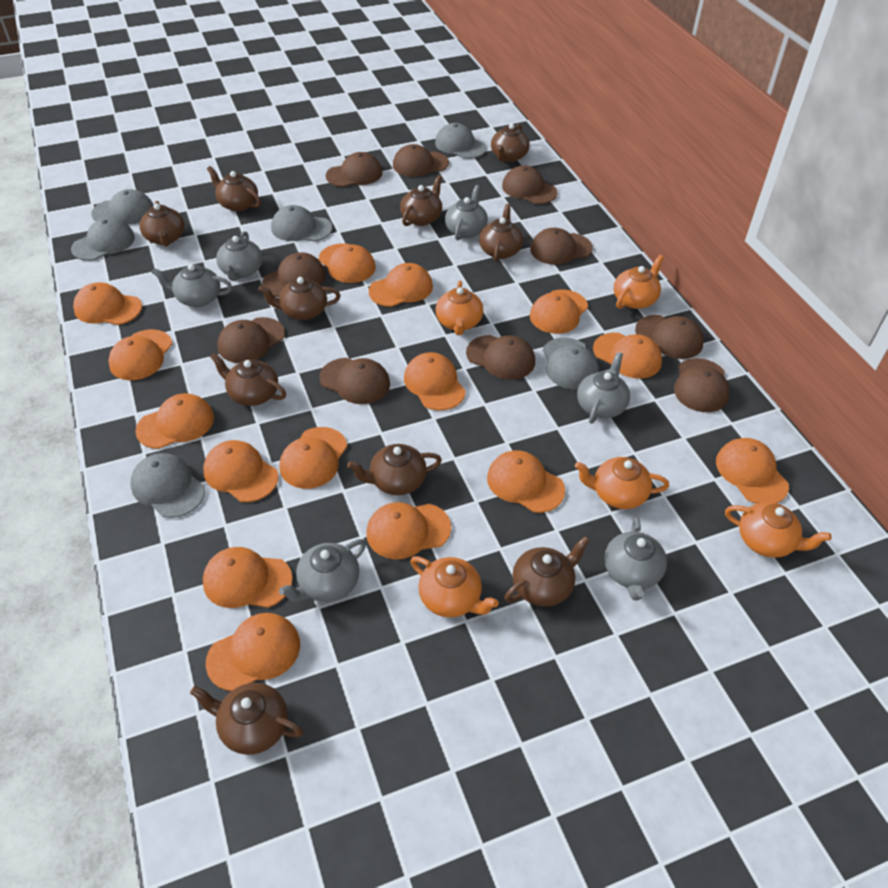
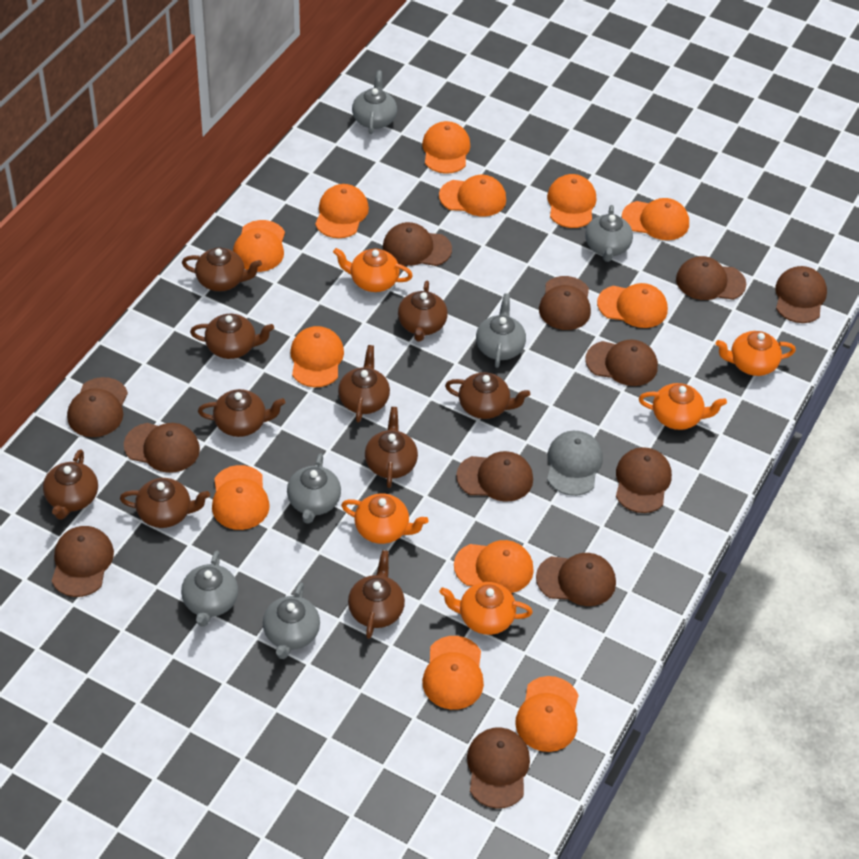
brown cap: 10 -> 12
grey cap: 6 -> 1
orange cap: 15 -> 12

